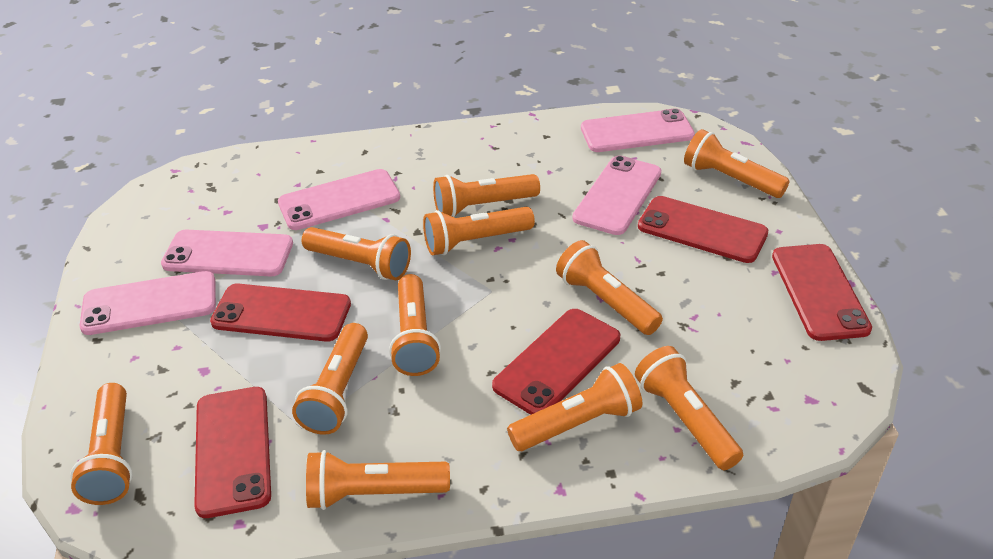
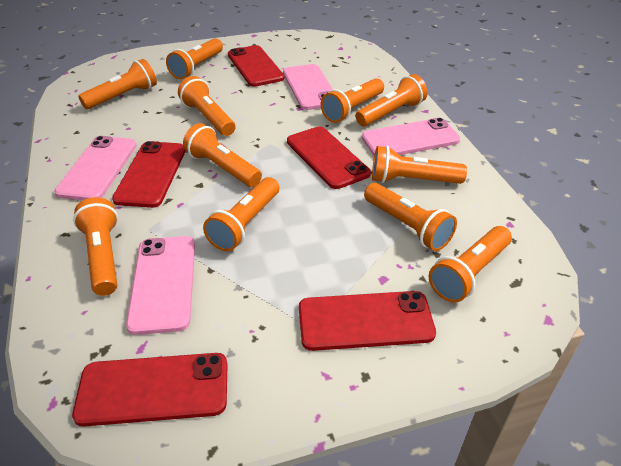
pink phone: 5 -> 4

